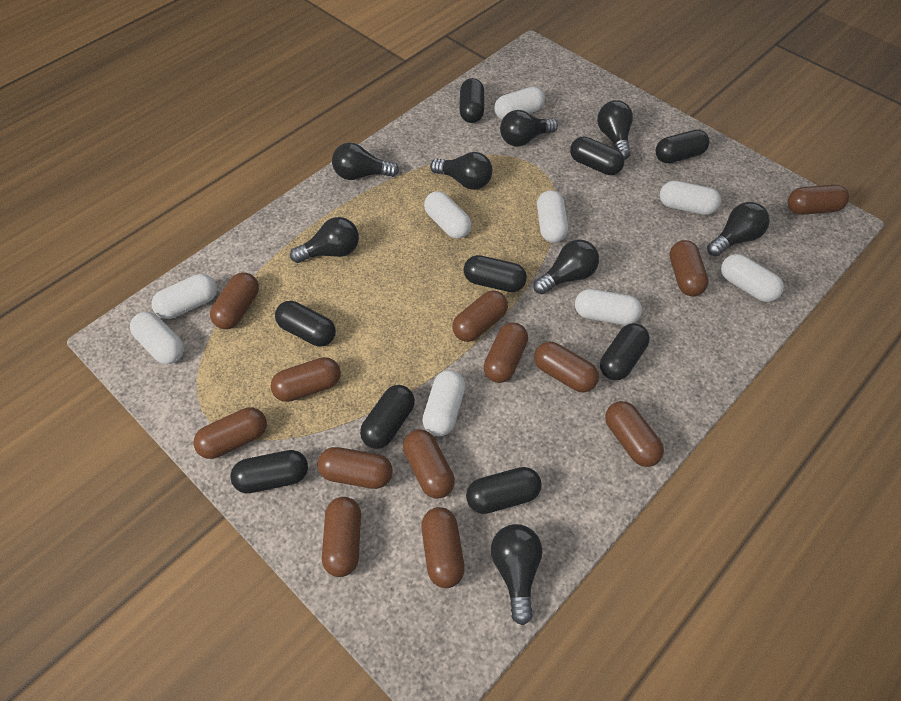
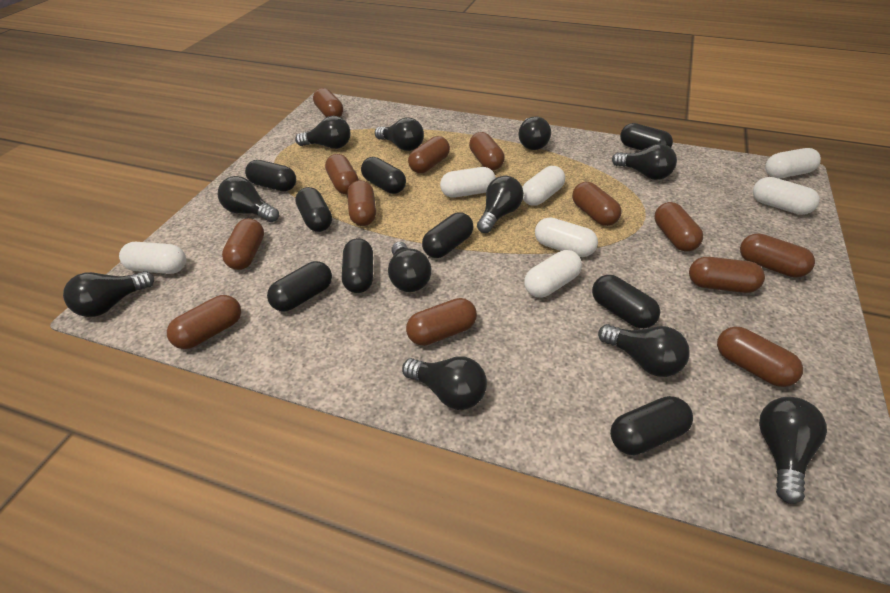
black light bulb: 8 -> 11
white capsule: 9 -> 7

